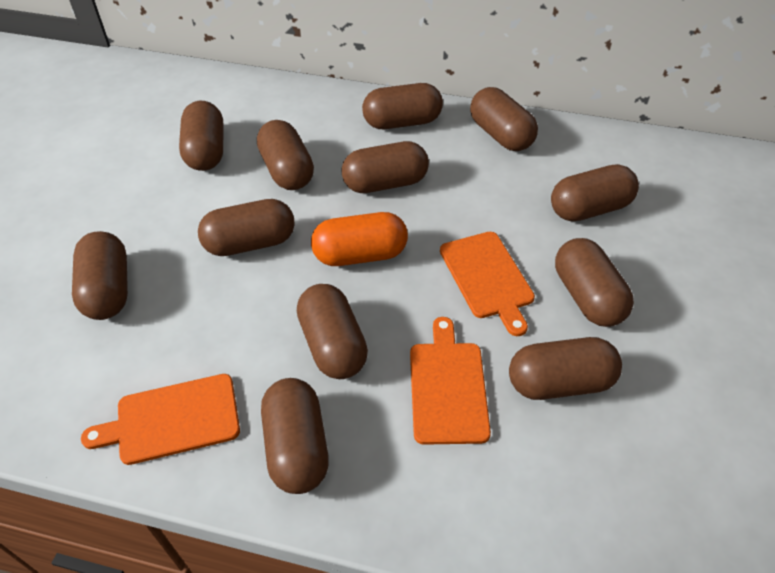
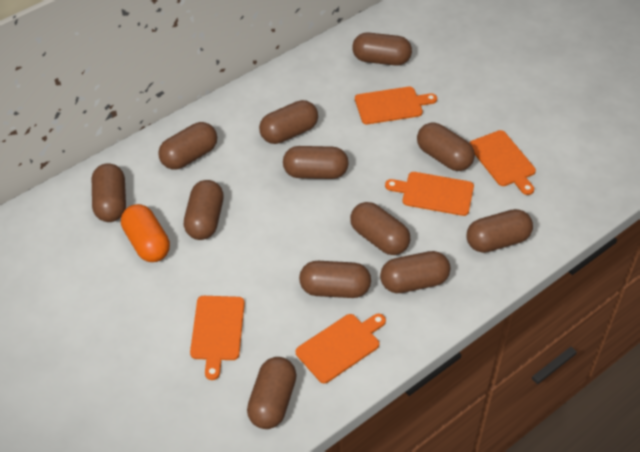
orange cutting board: 3 -> 5

